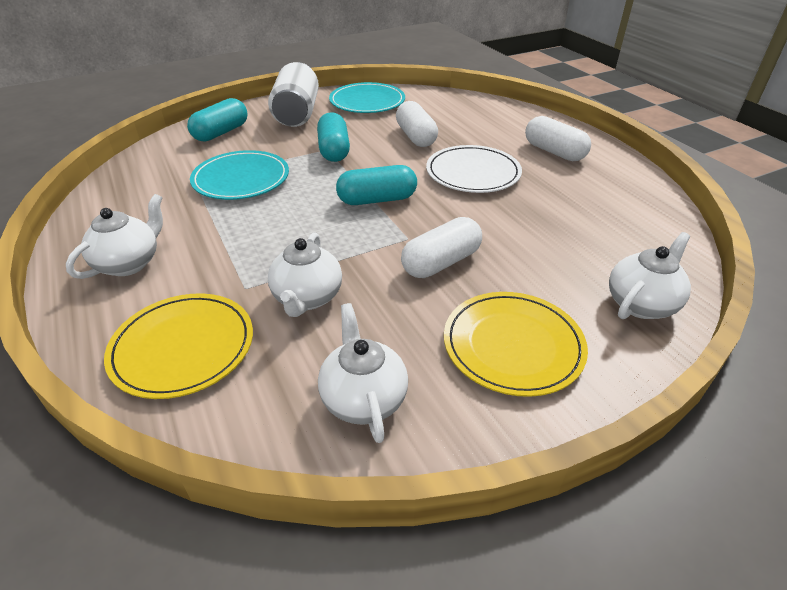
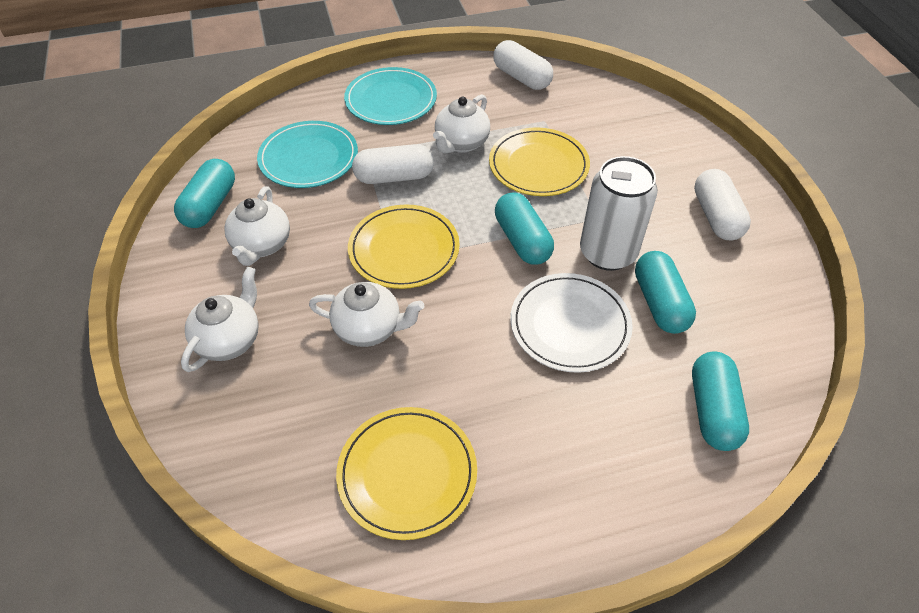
turquoise capsule: 3 -> 4
yellow plate: 2 -> 3

